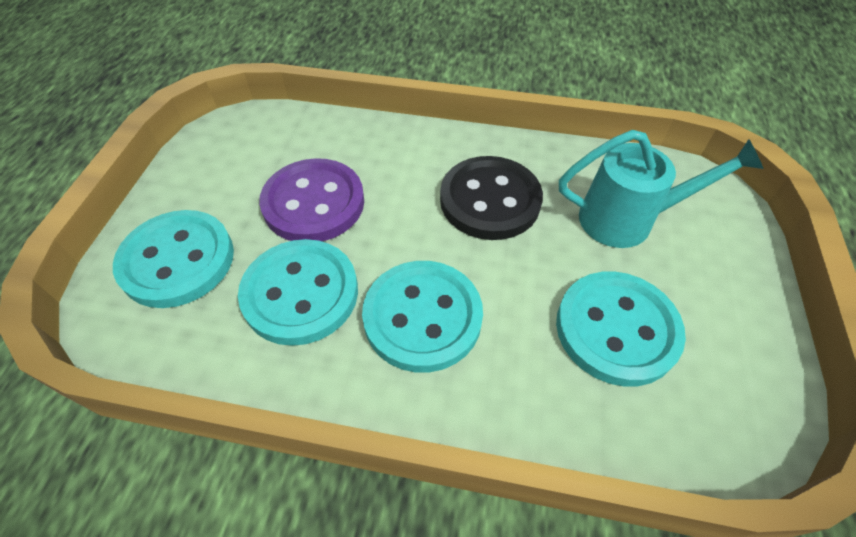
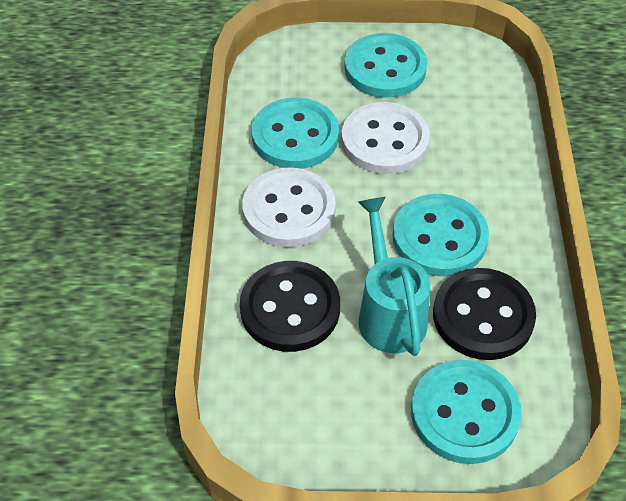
black button: 1 -> 2
purple button: 1 -> 0
white button: 0 -> 2

